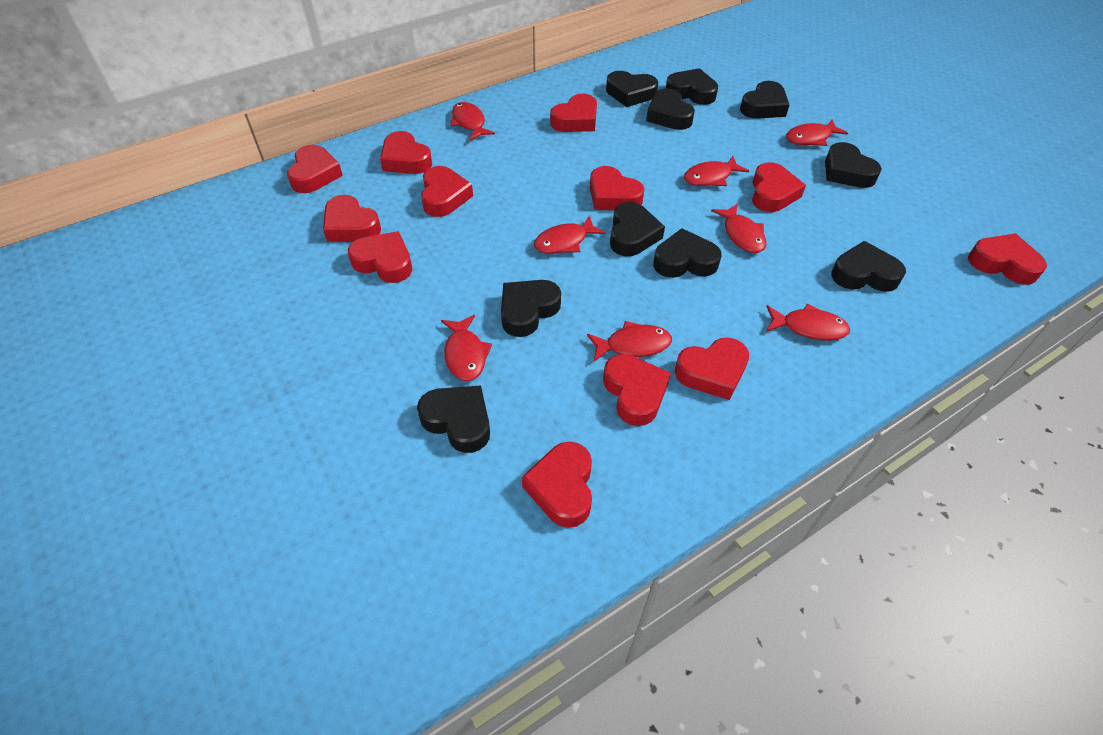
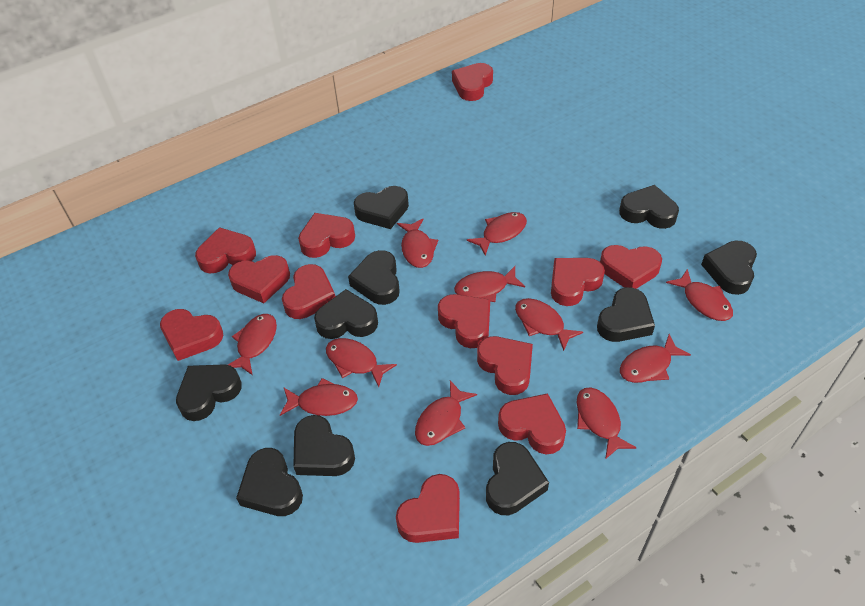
red fish: 8 -> 11

